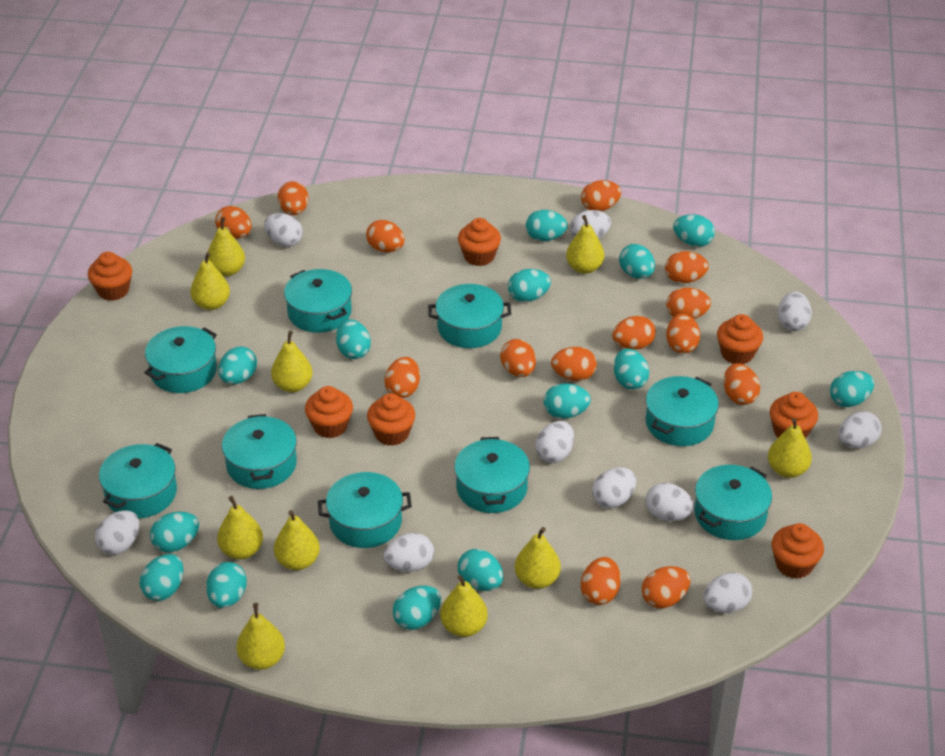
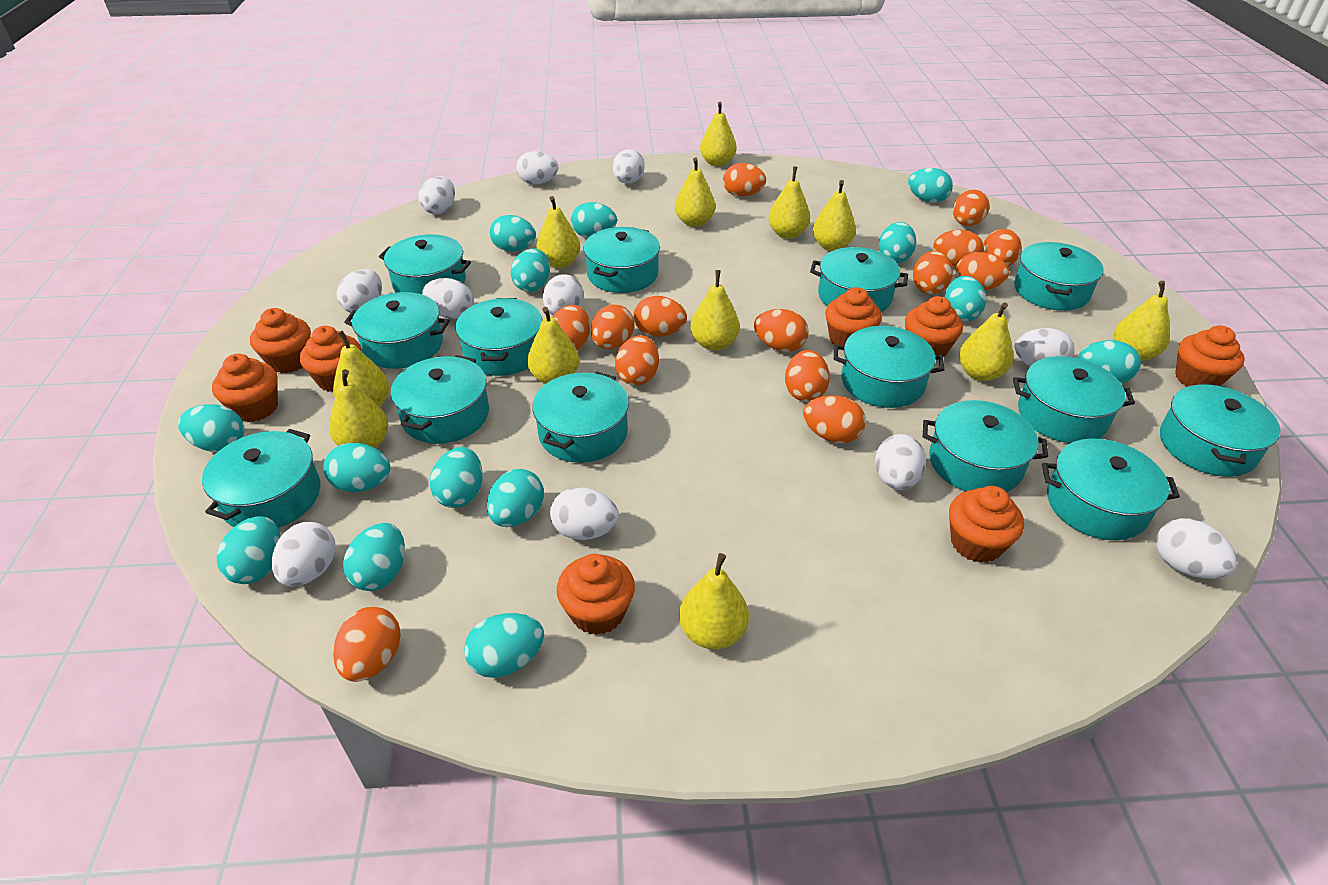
orange cupcake: 7 -> 8
turquoise pot: 9 -> 14
white egg: 10 -> 11
yellow pear: 10 -> 12

